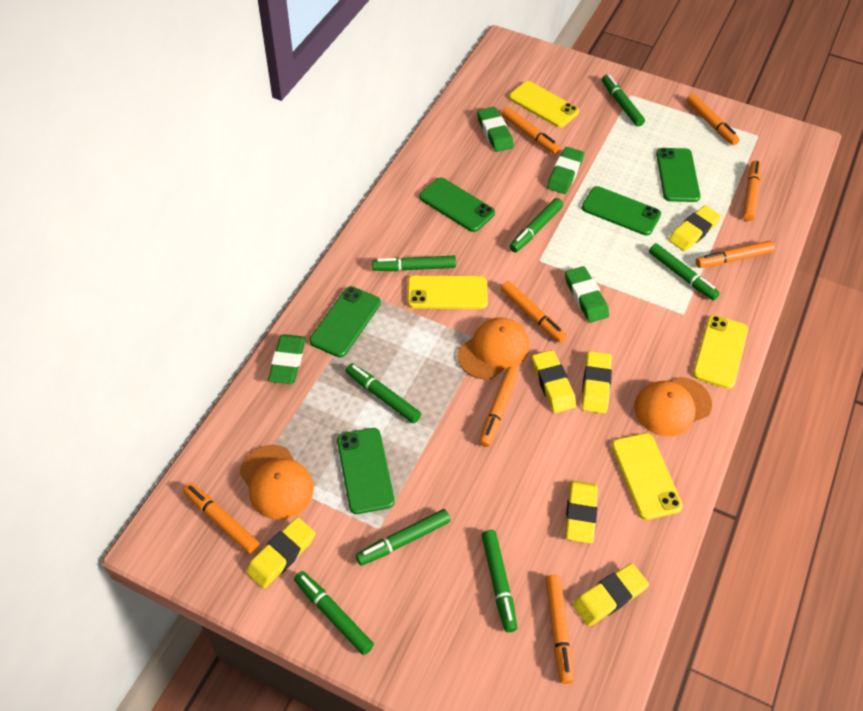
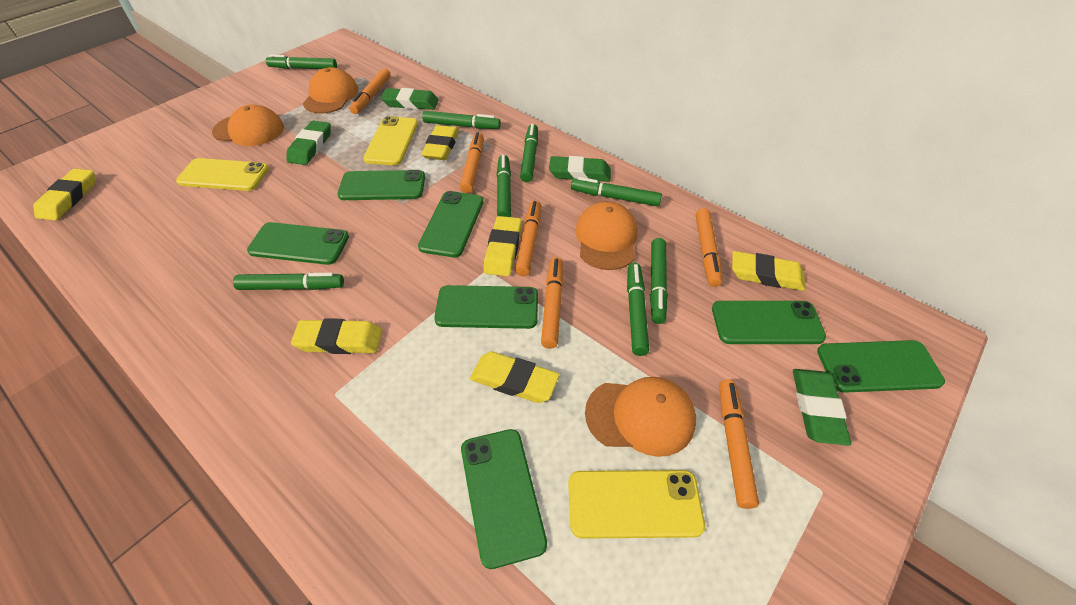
green phone: 5 -> 7
orange cap: 3 -> 4
orange marker: 8 -> 6
yellow phone: 4 -> 3

